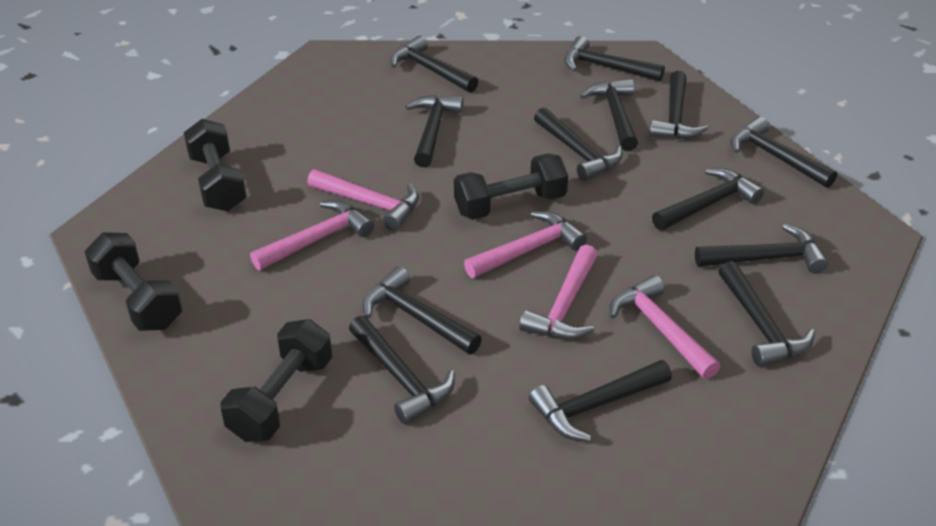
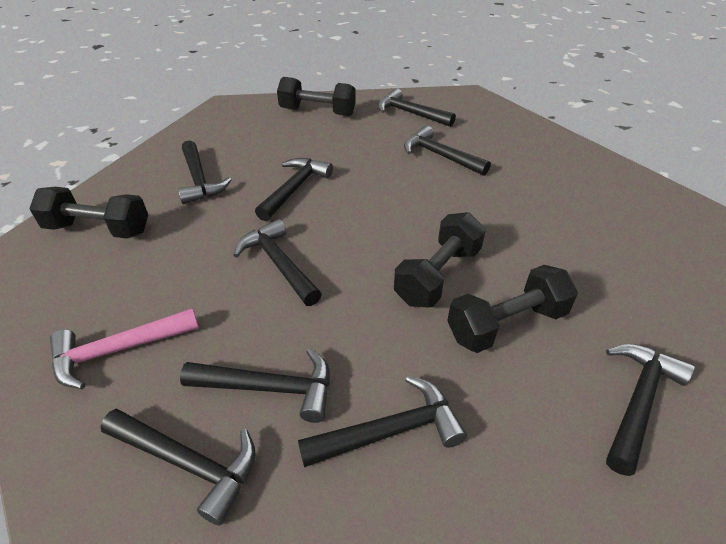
black hammer: 13 -> 9
pink hammer: 5 -> 1

